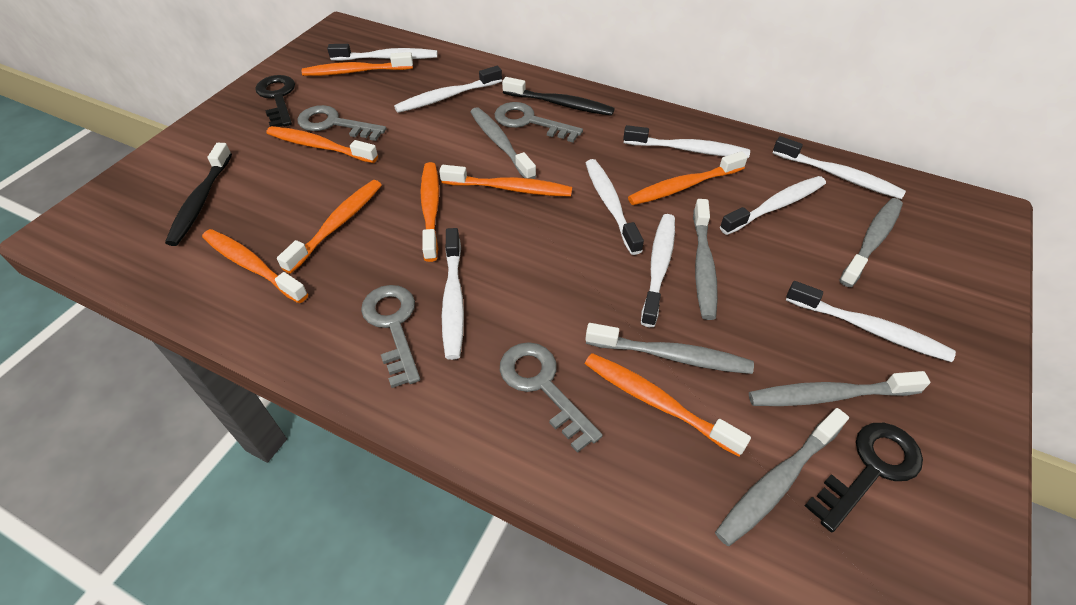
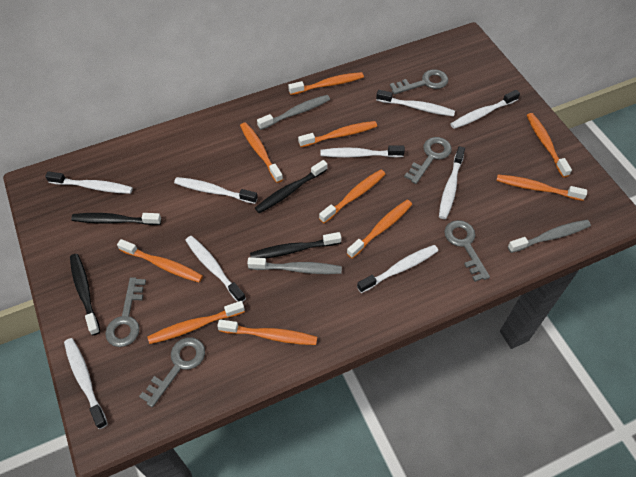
black key: 2 -> 0
black toothbrush: 2 -> 4
grey key: 4 -> 5
grey toothbrush: 6 -> 3
orange toothbrush: 8 -> 10

